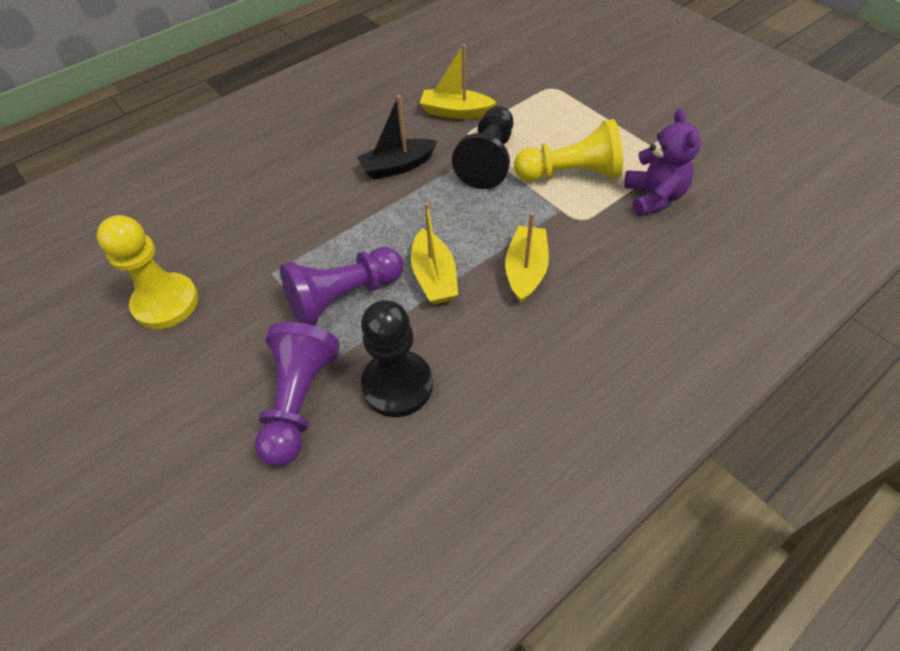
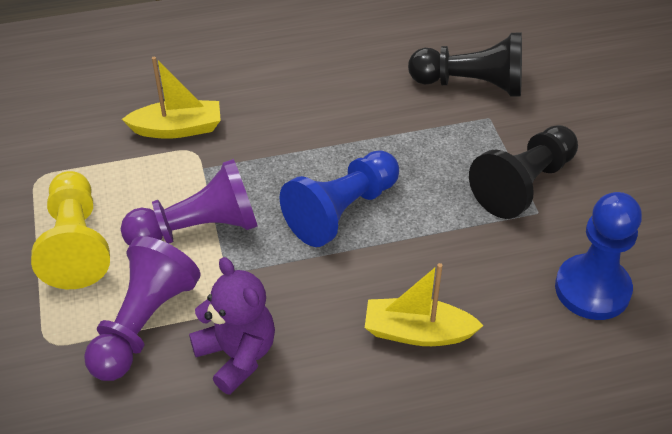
black boat: 1 -> 0
blue pawn: 0 -> 2
yellow boat: 3 -> 2
yellow pawn: 2 -> 1

